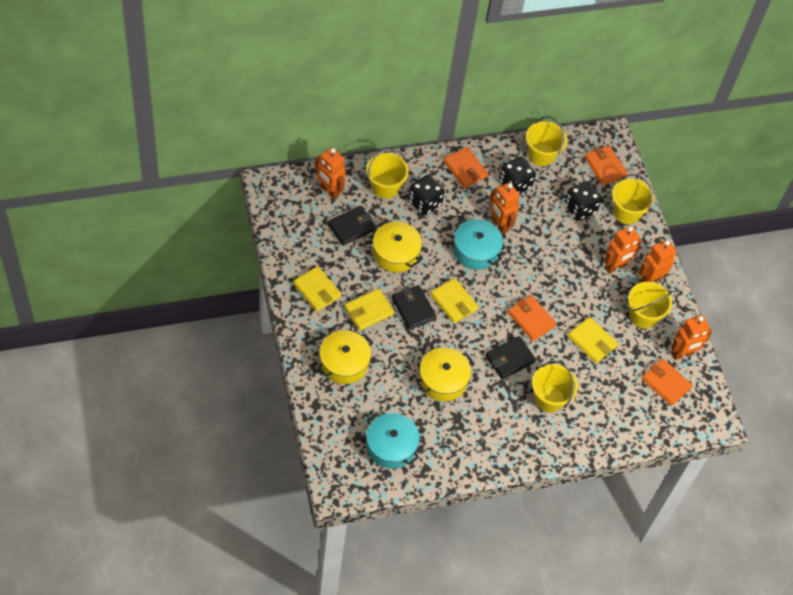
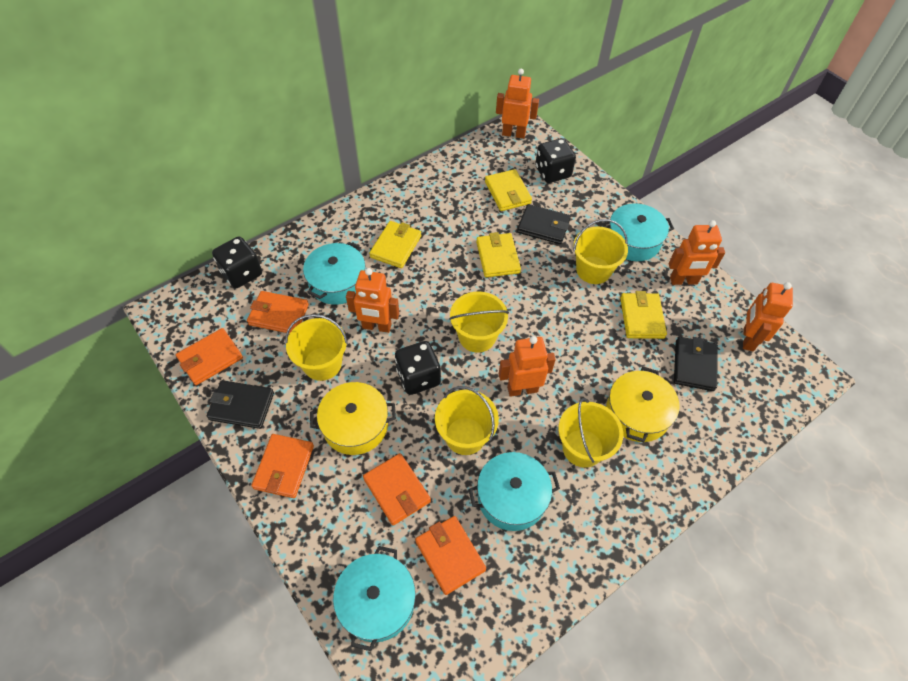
orange wallet: 4 -> 5
turquoise pot: 2 -> 4
yellow pot: 3 -> 2

